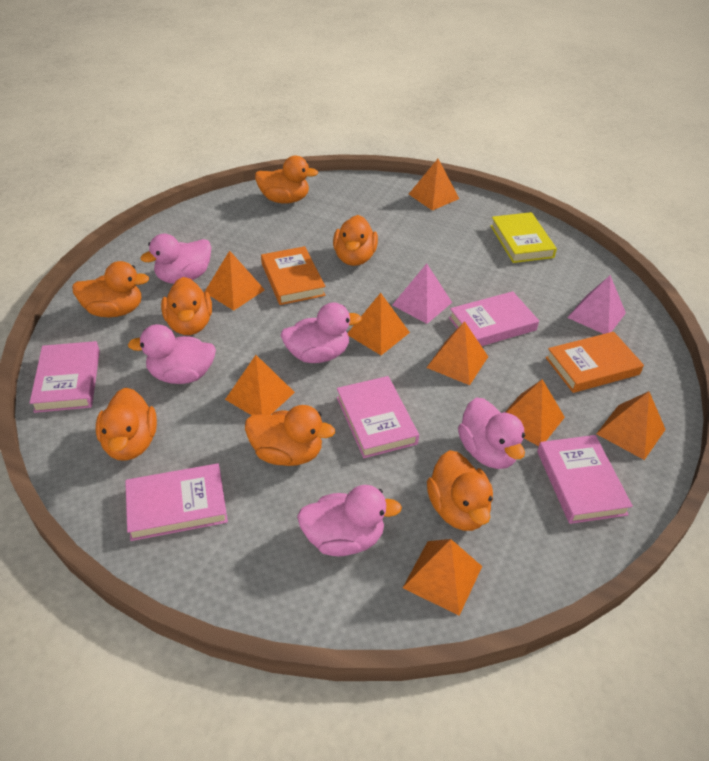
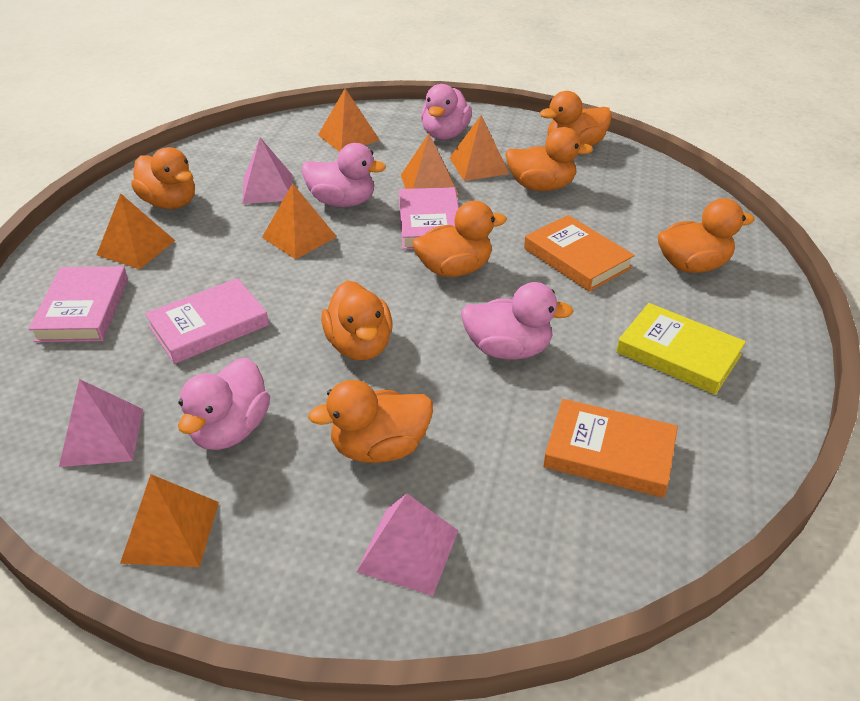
orange pyramid: 8 -> 6
pink book: 5 -> 3
pink duck: 5 -> 4
pink pyramid: 2 -> 3

